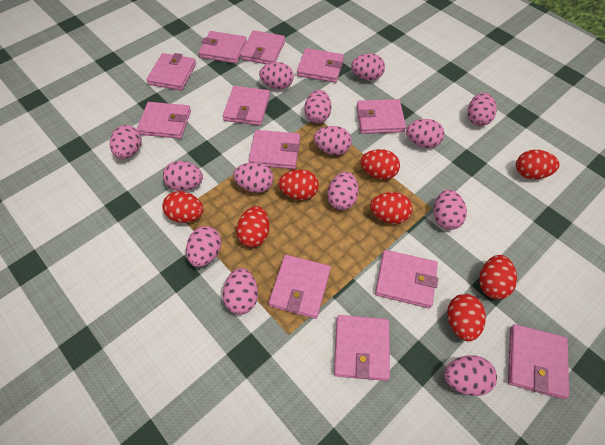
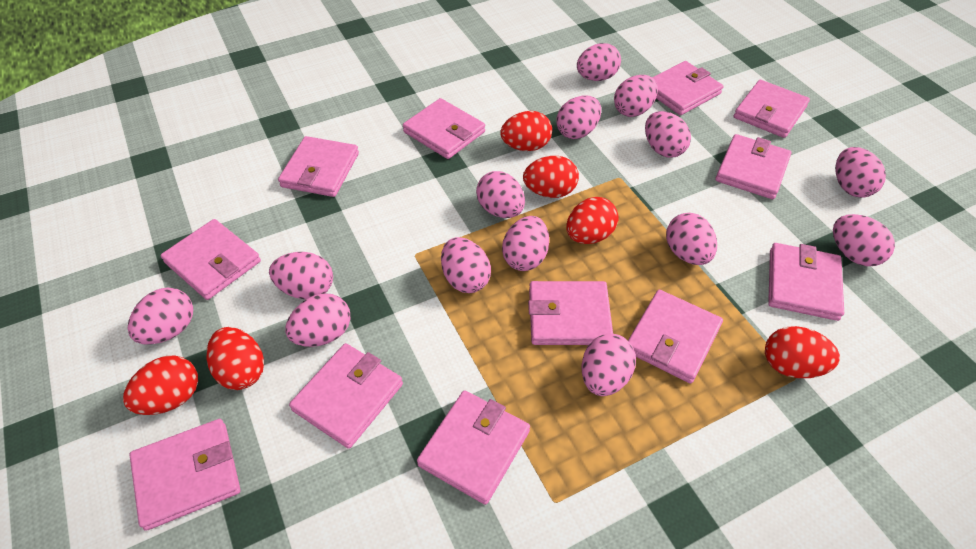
red egg: 8 -> 6

